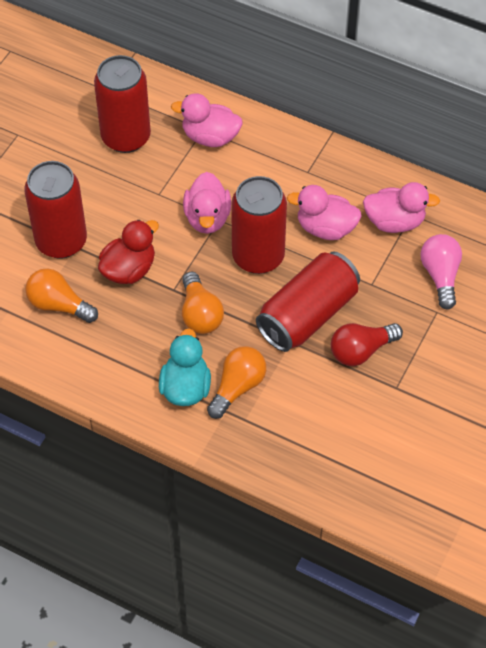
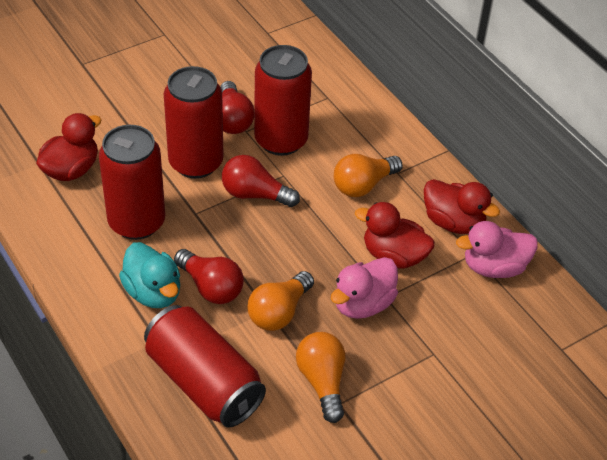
pink duck: 4 -> 2
pink light bulb: 1 -> 0
red duck: 1 -> 3
red light bulb: 1 -> 3

